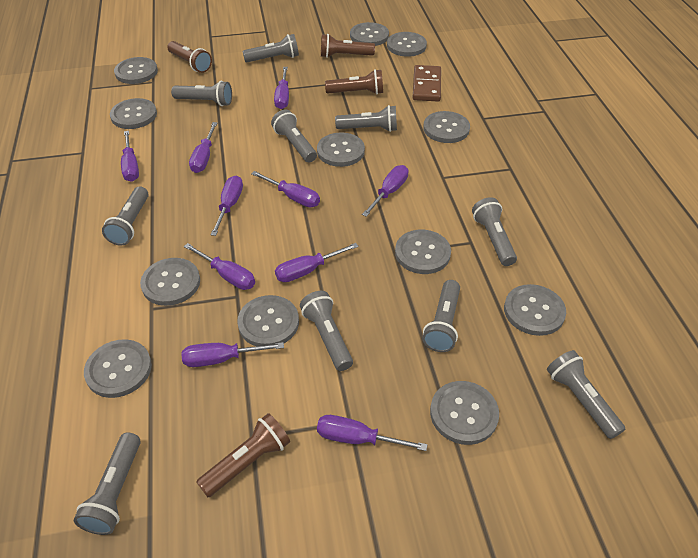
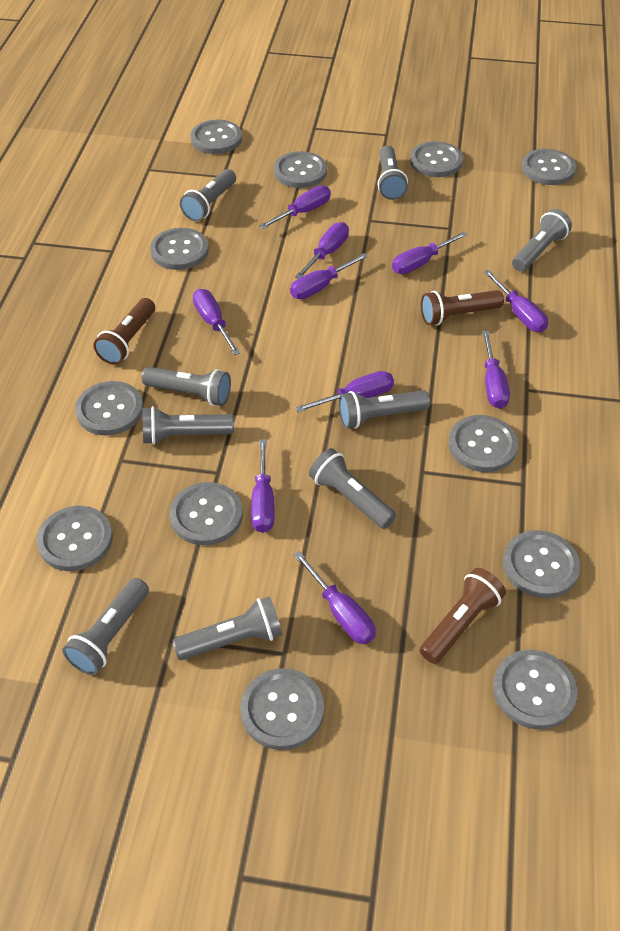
brown domino: 1 -> 0
brown flashlight: 4 -> 3
grey flashlight: 10 -> 9

